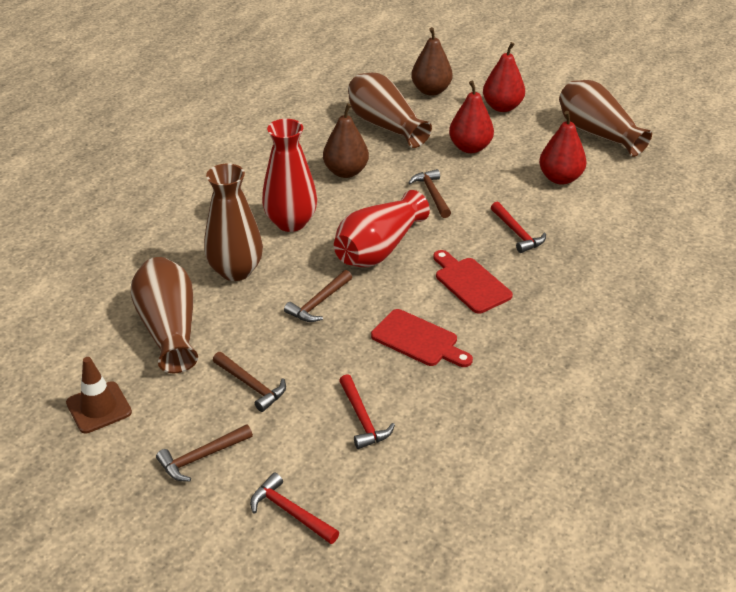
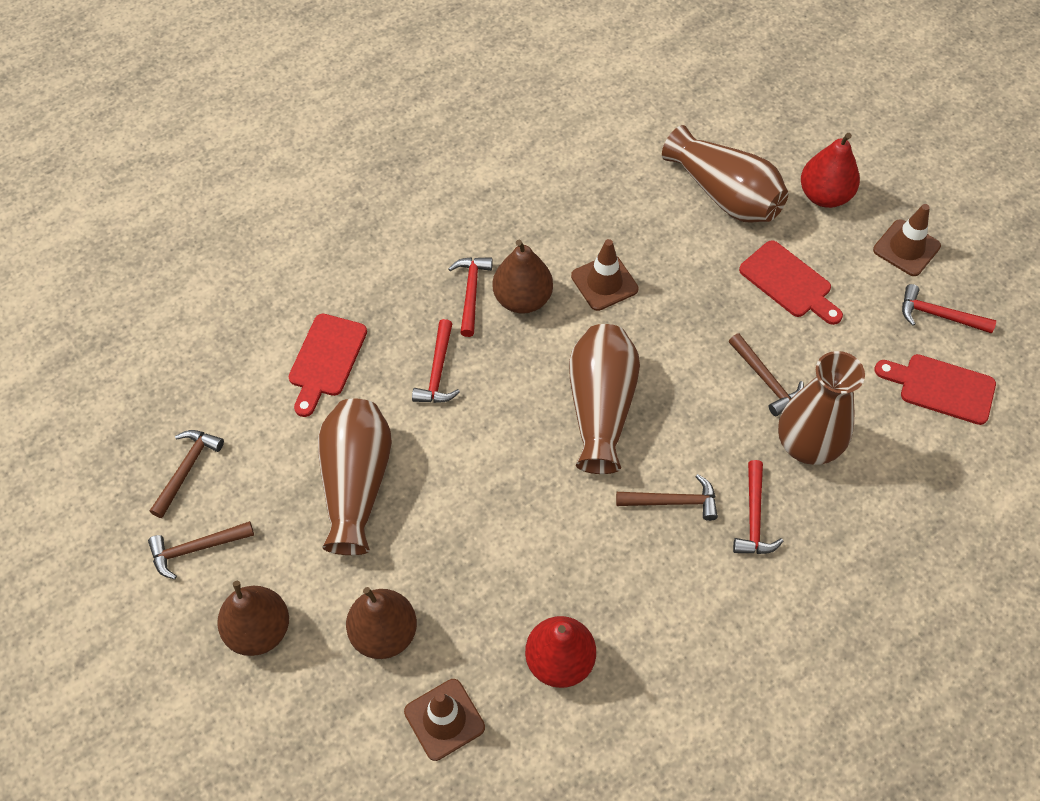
brown pear: 2 -> 3
brown traffic cone: 1 -> 3
red cutting board: 2 -> 3
red hammer: 3 -> 4
red pear: 3 -> 2
red vase: 2 -> 0

